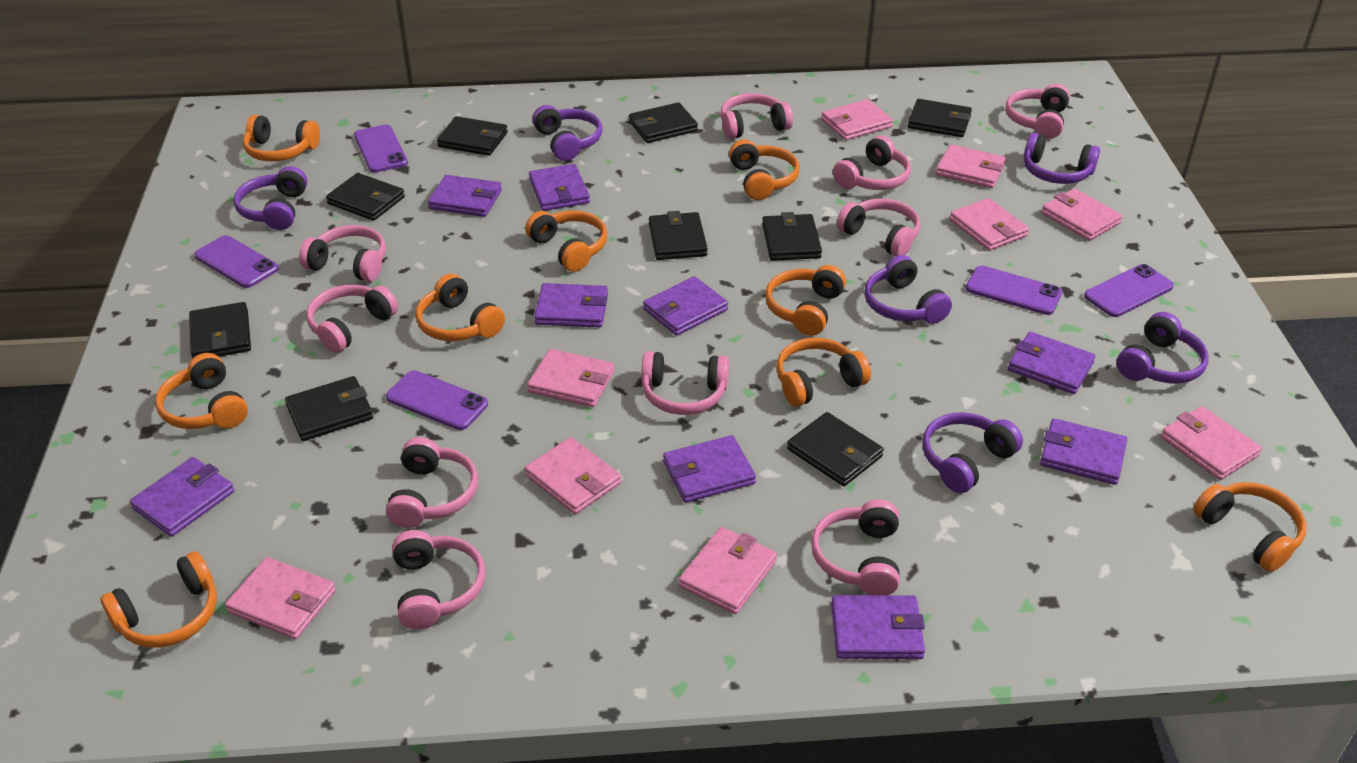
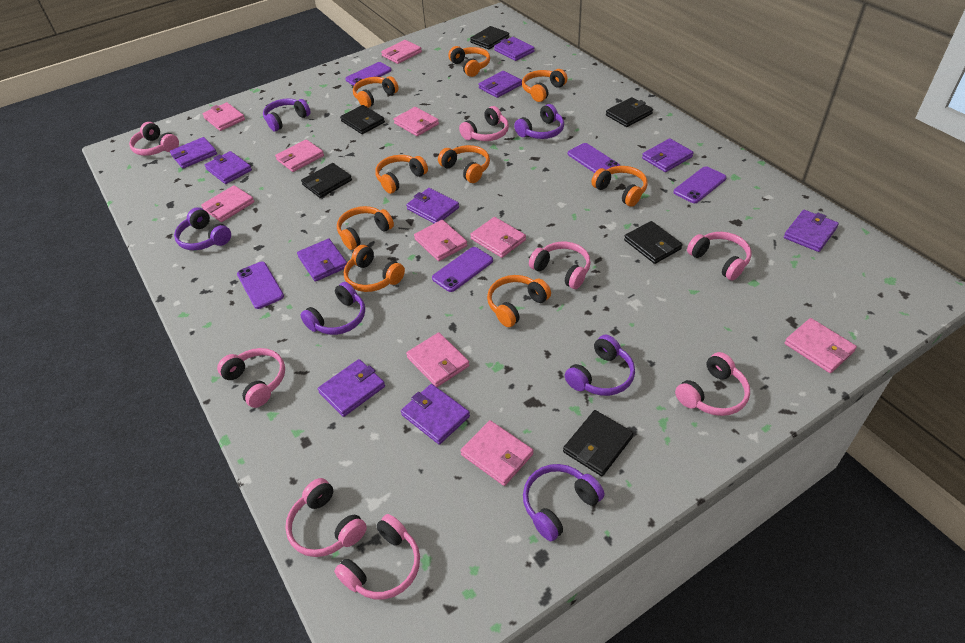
black wallet: 9 -> 6
pink headphones: 10 -> 8
pink wallet: 9 -> 10
purple wallet: 9 -> 10

